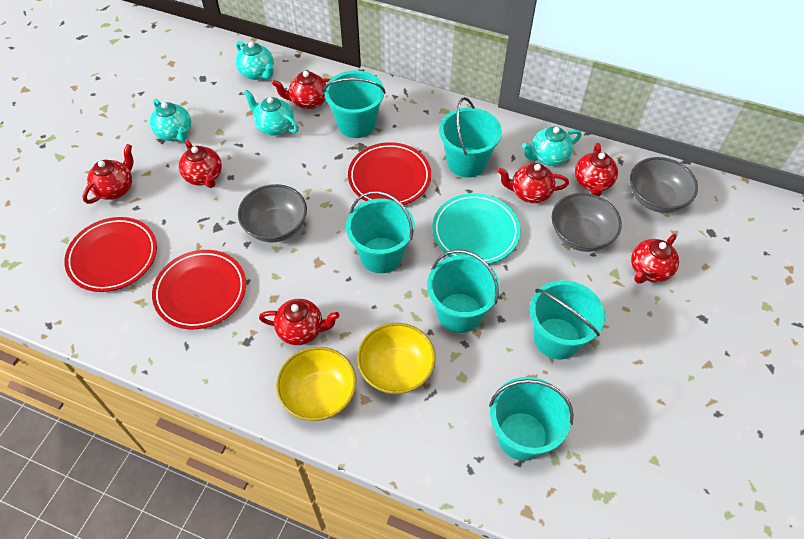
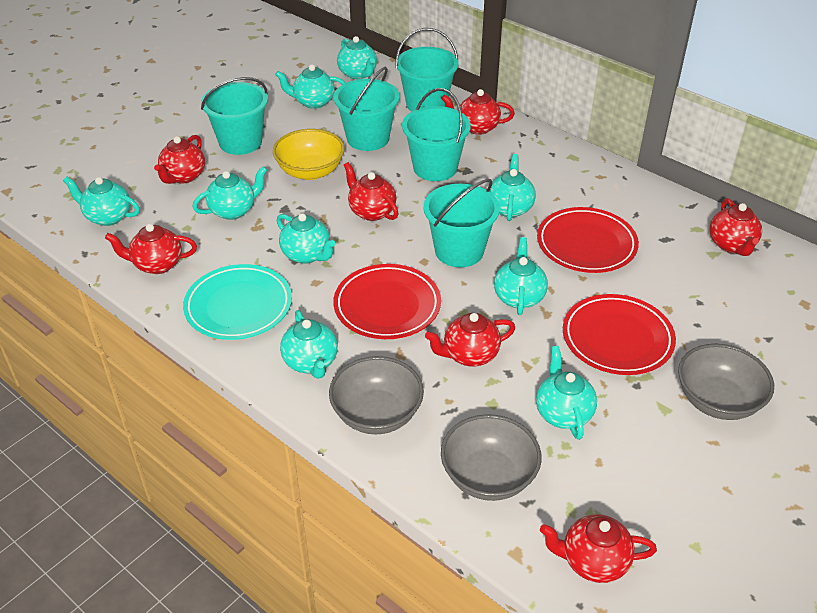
turquoise bucket: 6 -> 5
turquoise teapot: 4 -> 9
yellow bowl: 2 -> 1

